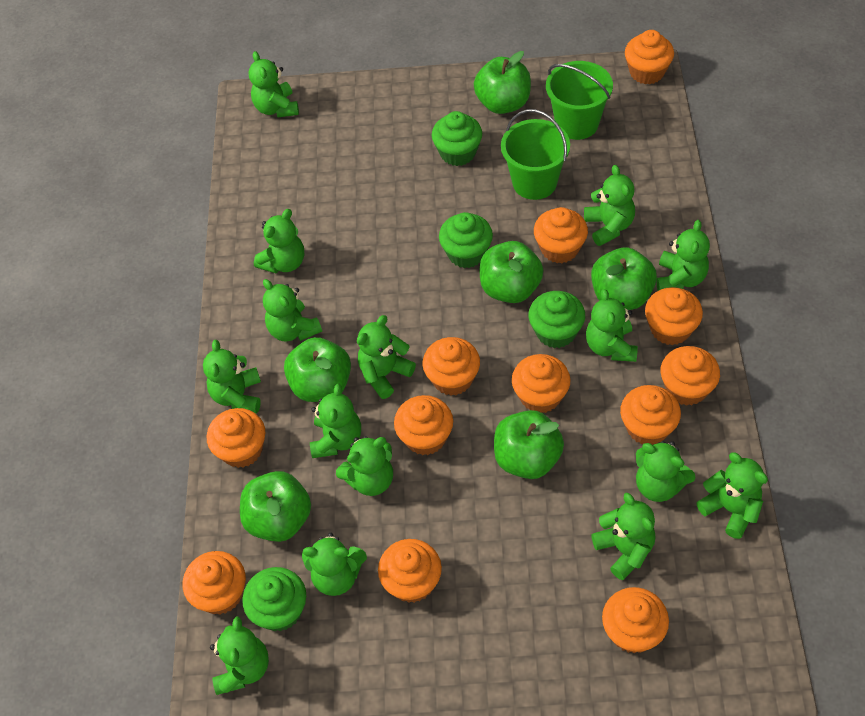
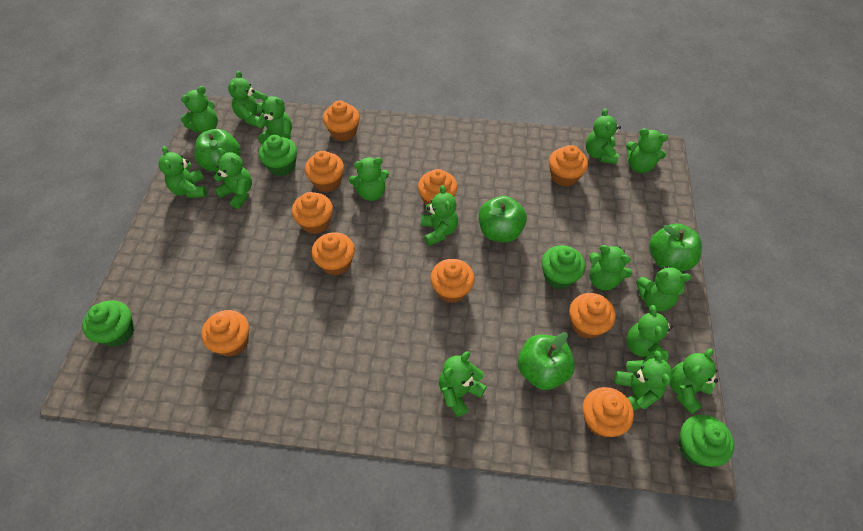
green apple: 6 -> 4
green bucket: 2 -> 0
orange cupcake: 12 -> 10

